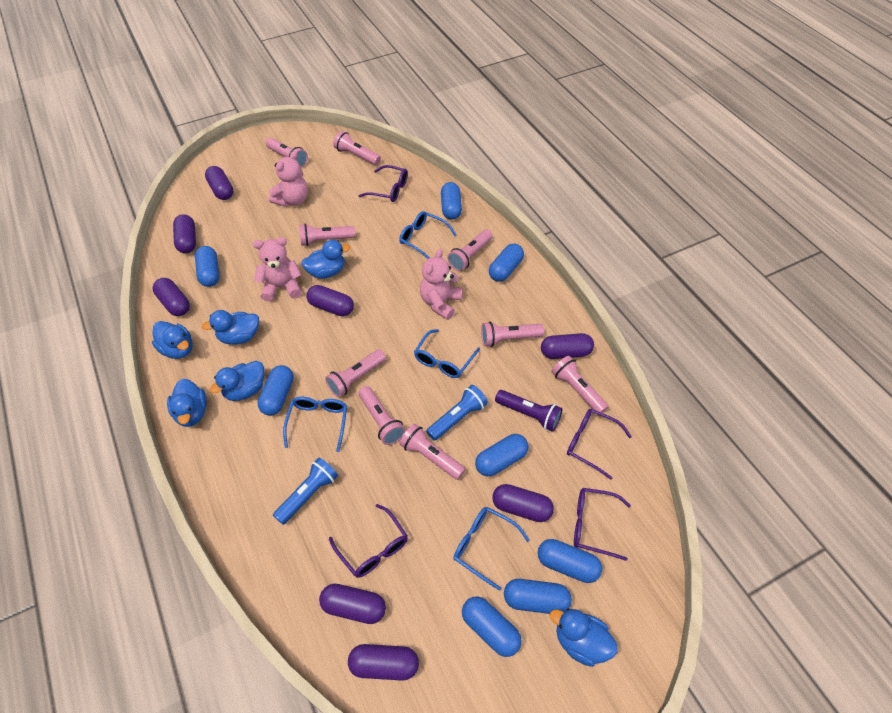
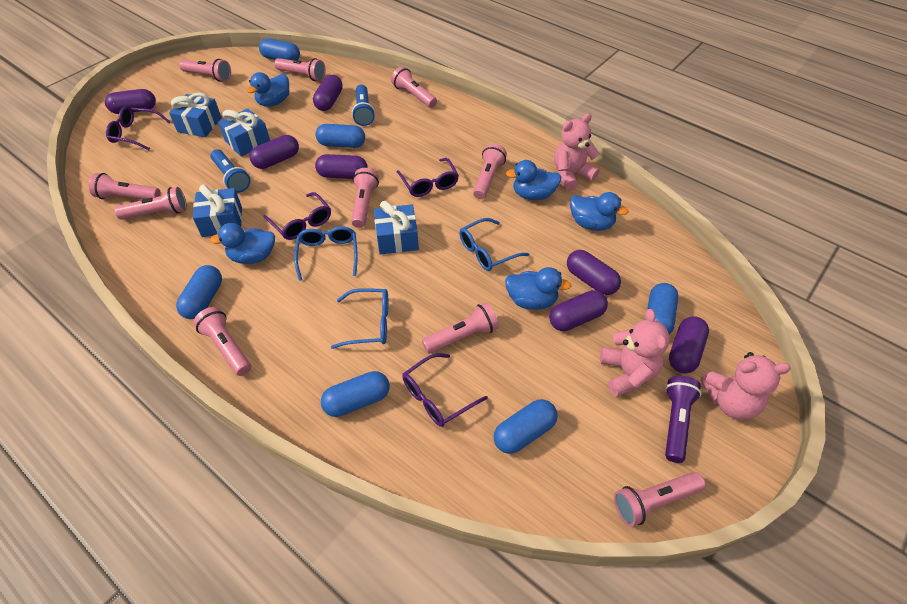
blue capsule: 8 -> 6
blue duck: 6 -> 5
blue gift: 0 -> 4
blue glasses: 4 -> 3
pink flashlight: 9 -> 10
purple capsule: 8 -> 7

